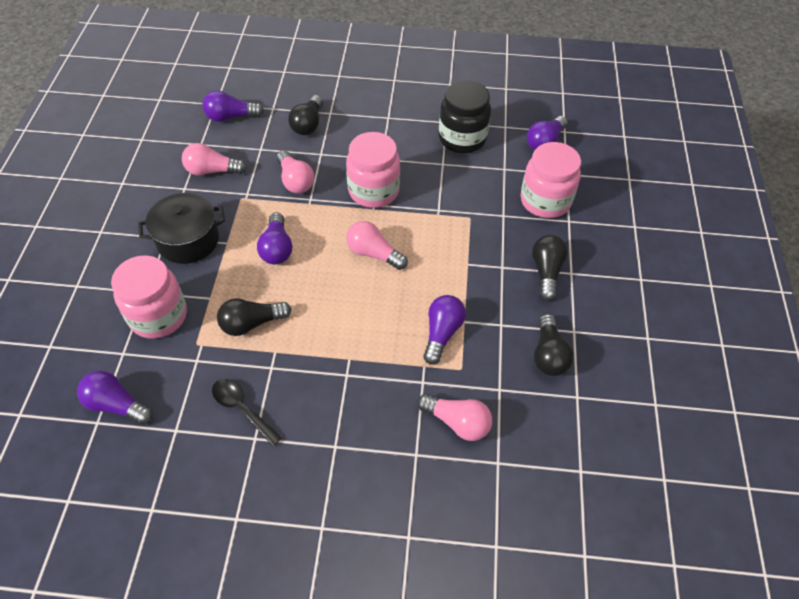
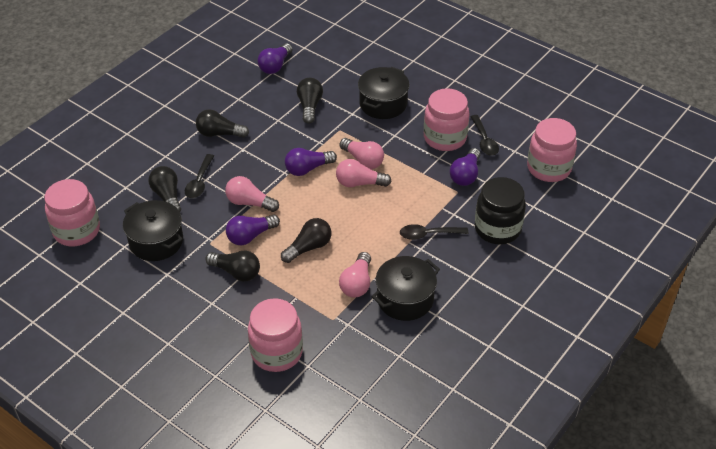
black light bulb: 4 -> 5
black pot: 1 -> 3
black spoon: 1 -> 3
pink jar: 3 -> 4
purple light bulb: 5 -> 4

